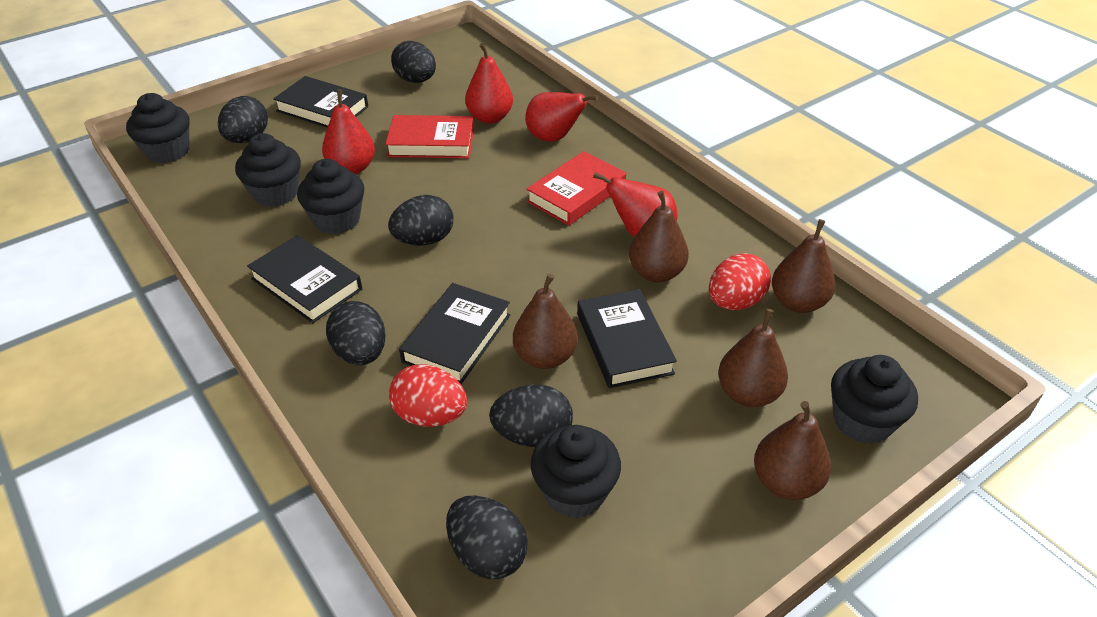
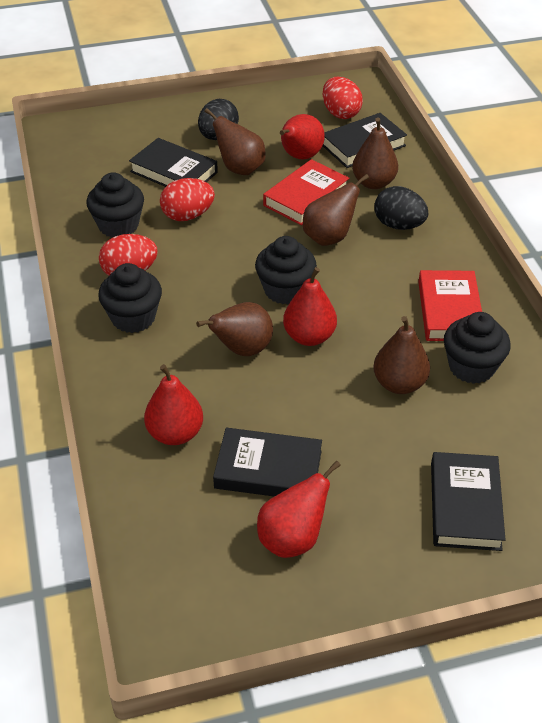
black cupcake: 5 -> 4
black egg: 6 -> 2
red egg: 2 -> 3

